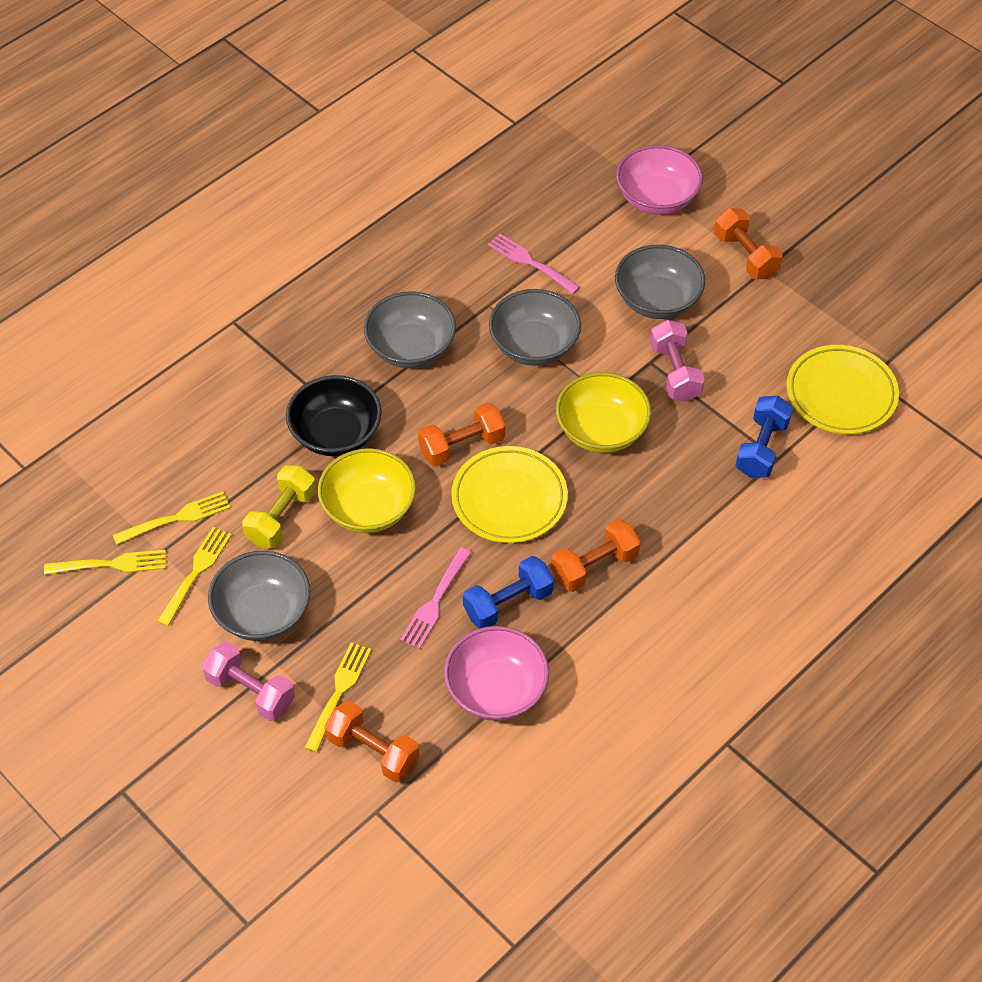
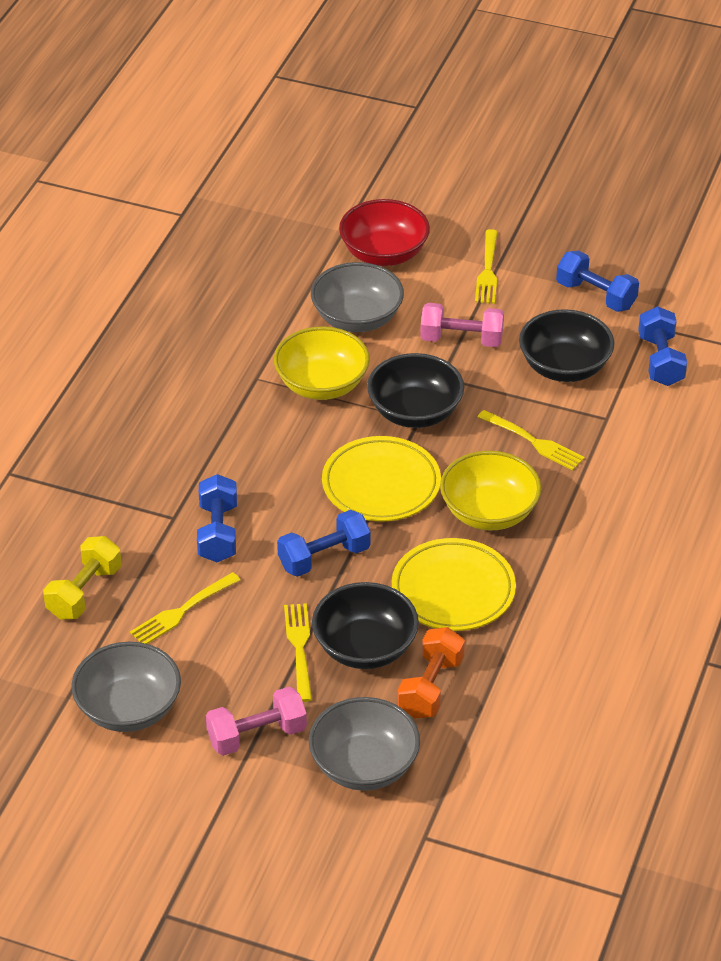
black bowl: 1 -> 3
blue dumbbell: 2 -> 4
grey bowl: 4 -> 3
orange dumbbell: 4 -> 1
pink bowl: 2 -> 0
pink fork: 2 -> 0
red bowl: 0 -> 1

